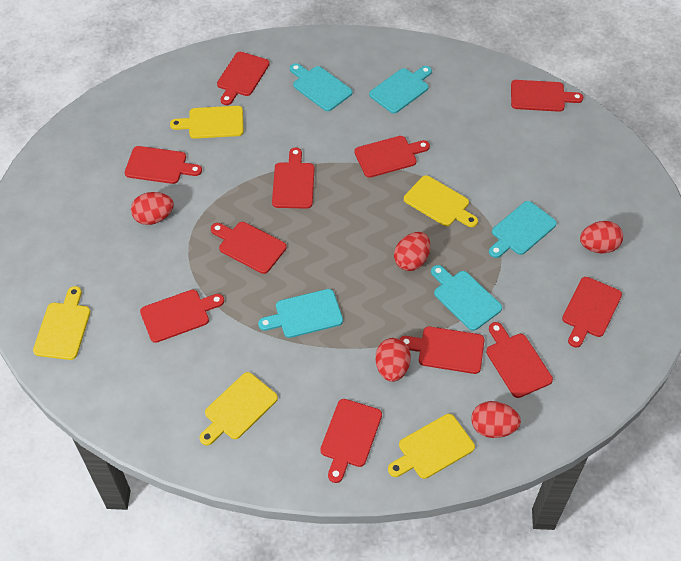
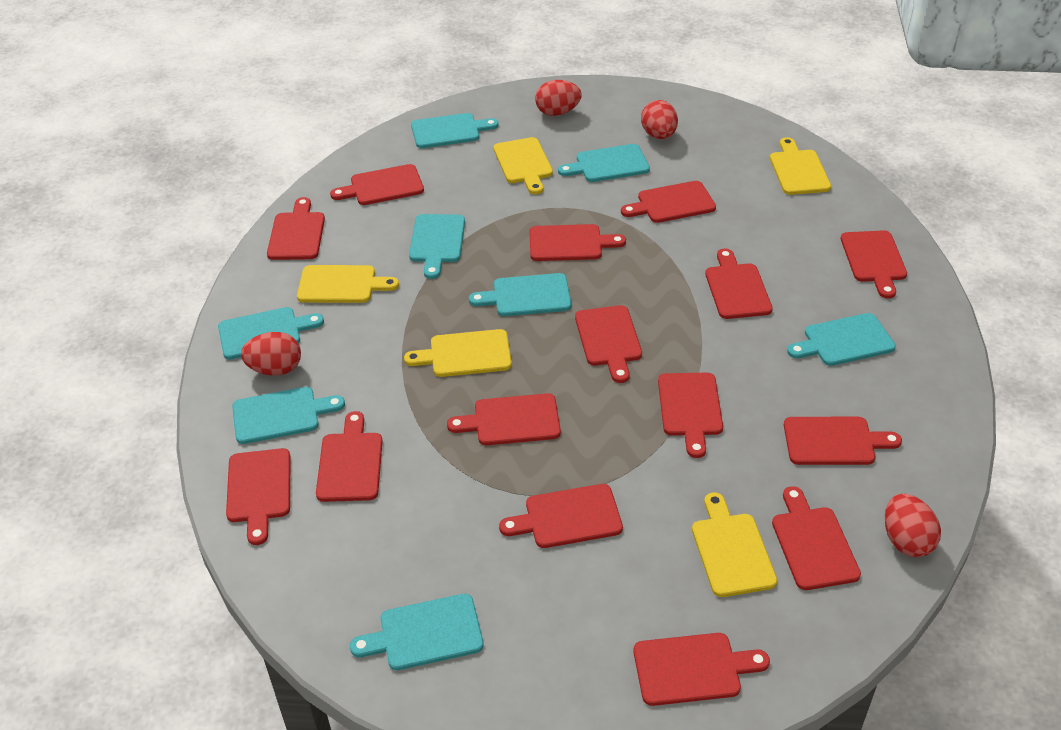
red cutting board: 11 -> 15
red egg: 5 -> 4
turquoise cutting board: 5 -> 8

